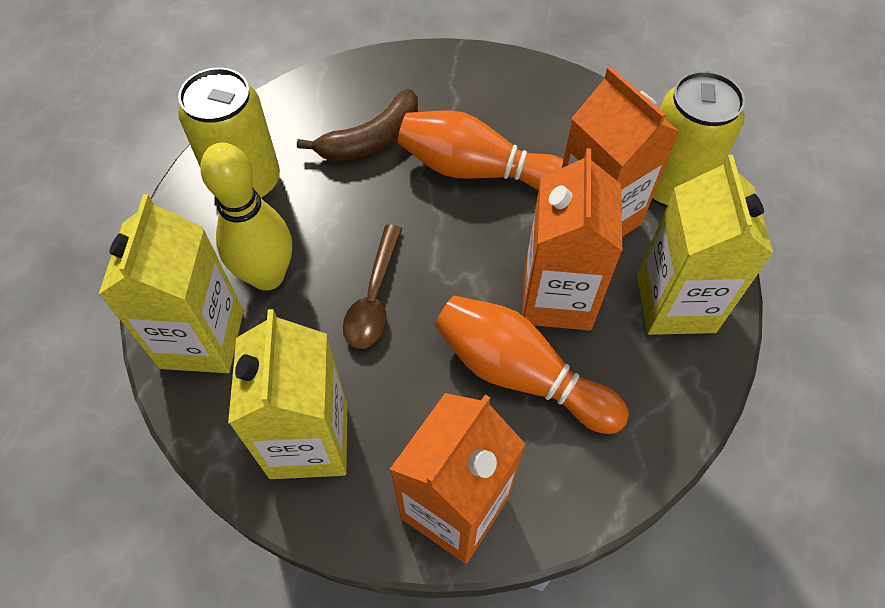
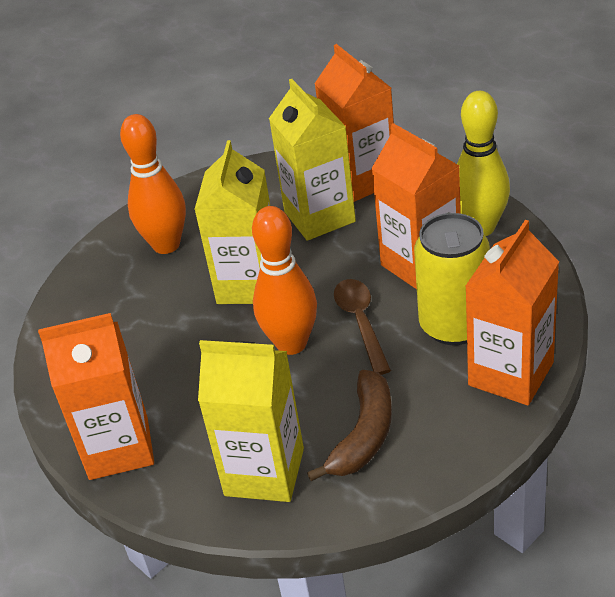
orange carton: 3 -> 4
yellow can: 2 -> 1

